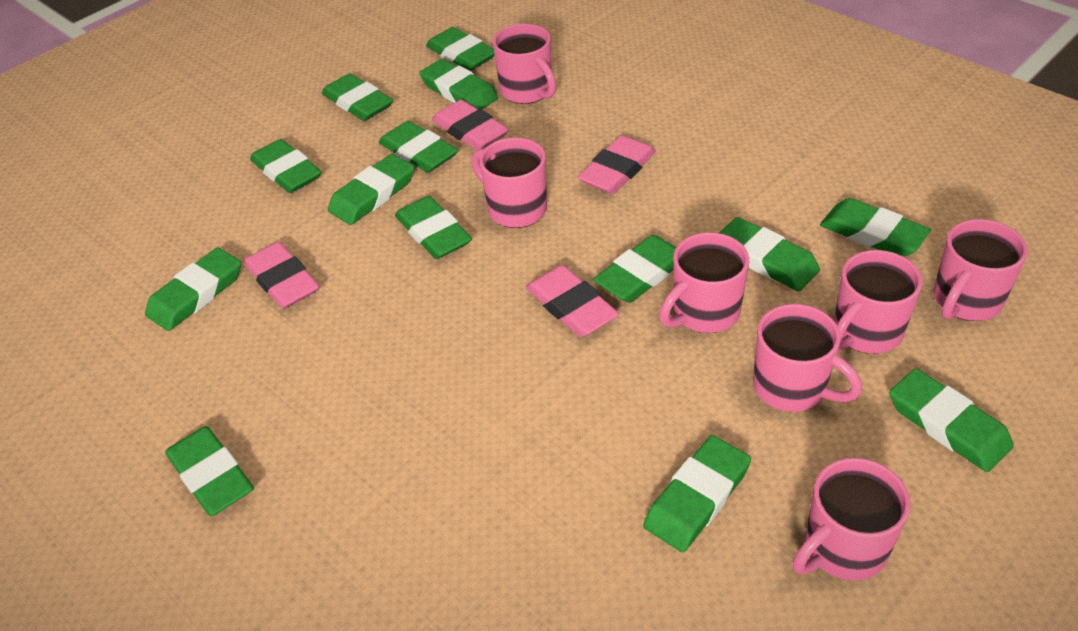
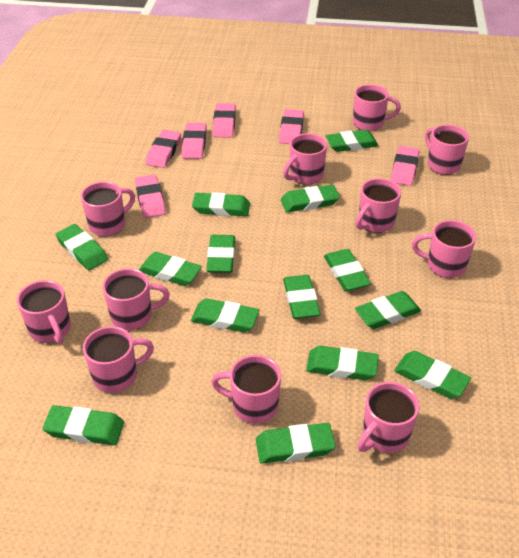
pink eraser: 4 -> 6
pink mug: 7 -> 11

